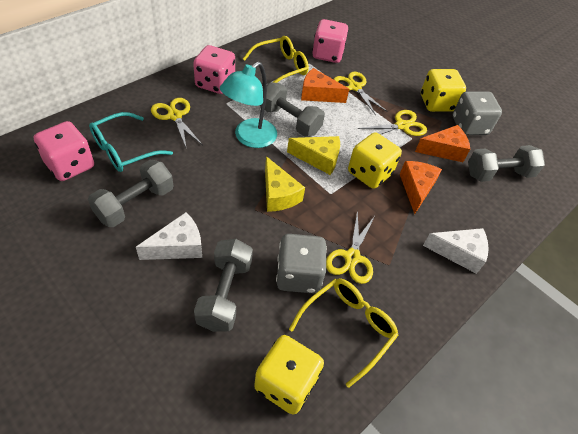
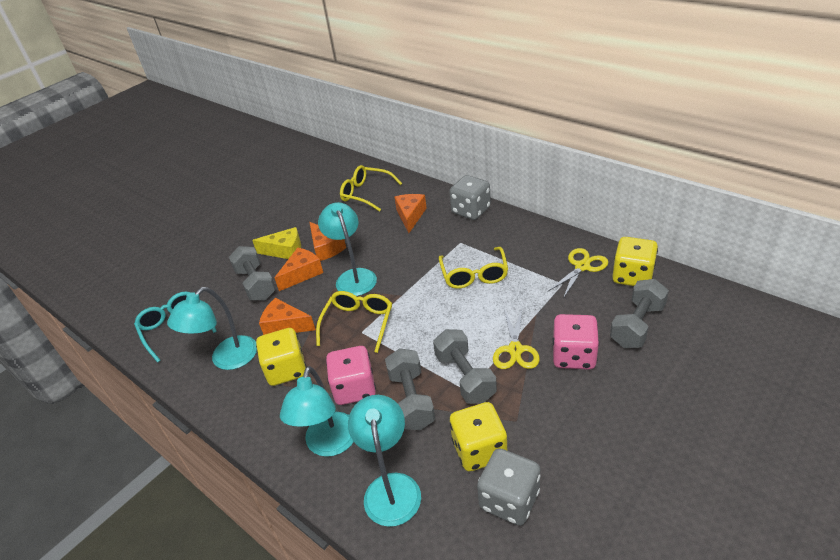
orange cheese: 3 -> 4
pink dice: 3 -> 2
turquoise lamp: 1 -> 4
white cheese: 2 -> 0
yellow cheese: 2 -> 1
yellow glasses: 2 -> 3
yellow scissors: 4 -> 2

